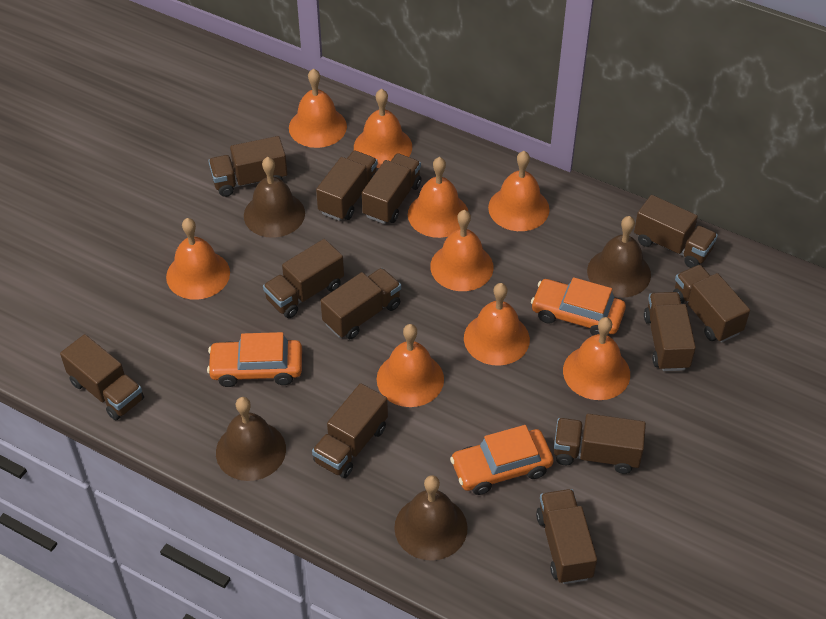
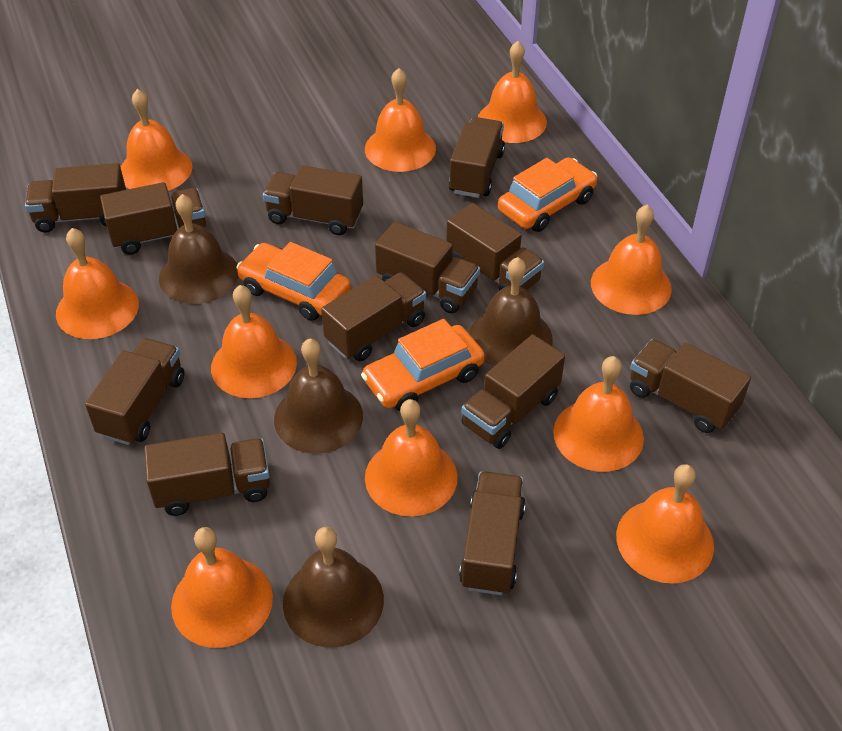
orange bell: 9 -> 10

